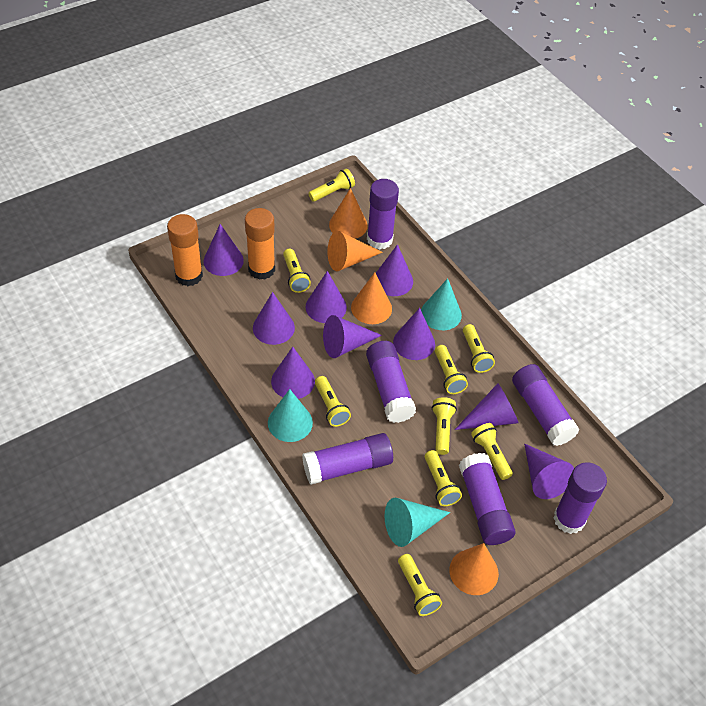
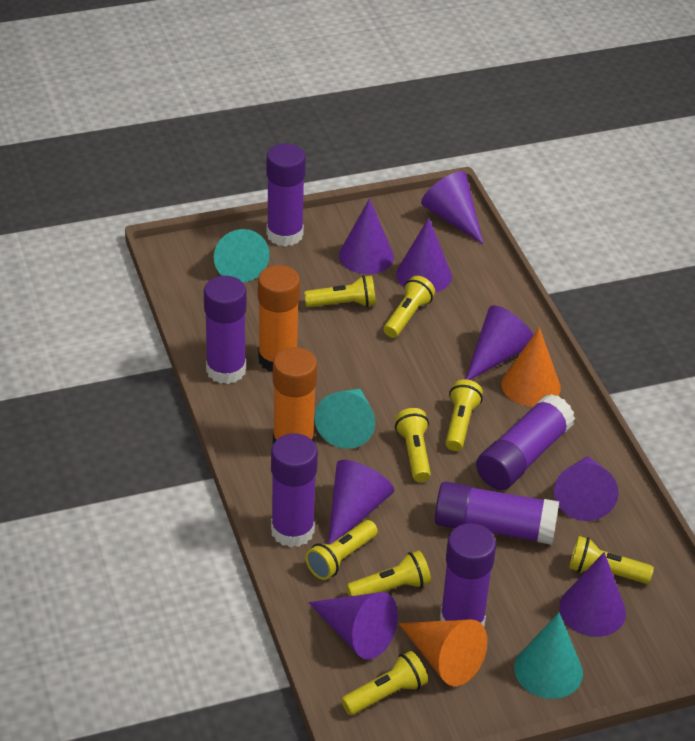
orange cone: 4 -> 2
purple cone: 9 -> 8
yellow flashlight: 9 -> 8

